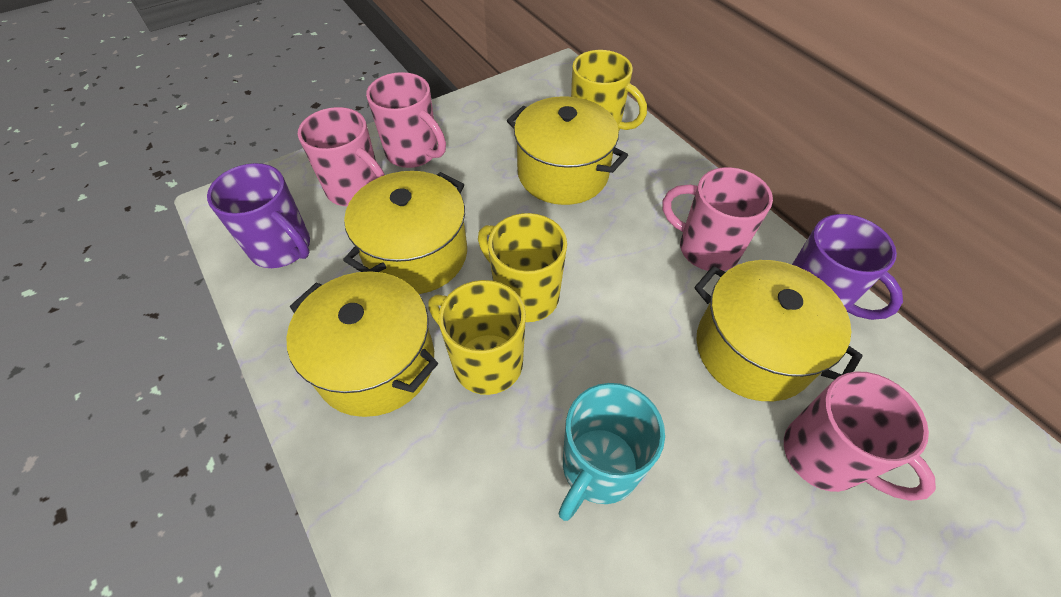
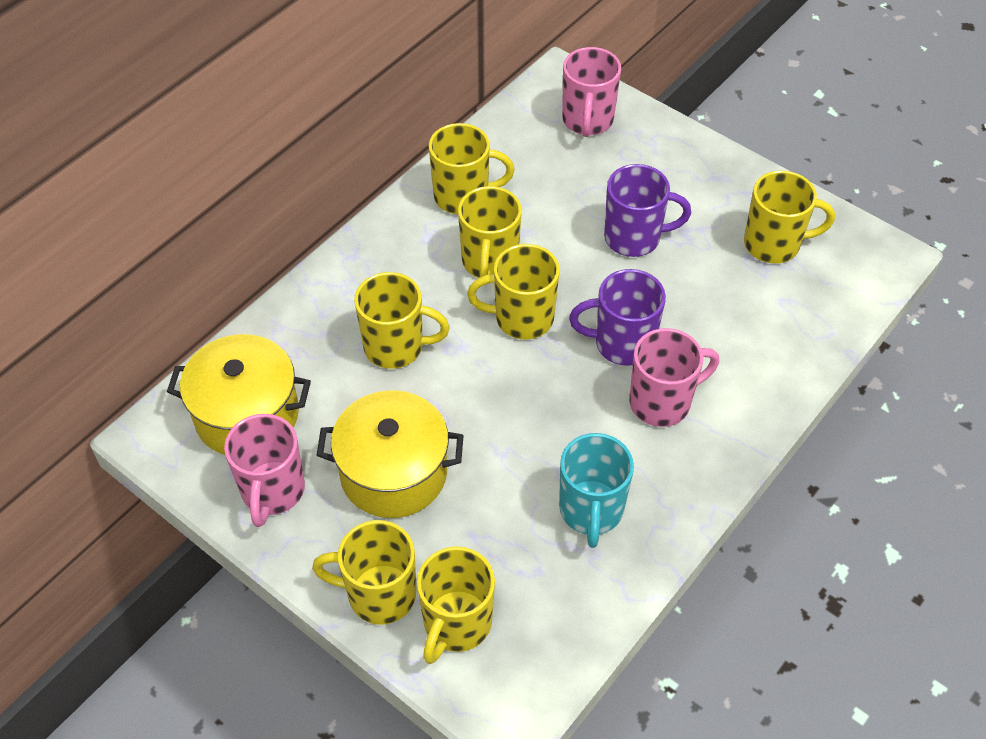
pink mug: 4 -> 3
yellow mug: 3 -> 7
yellow pot: 4 -> 2

